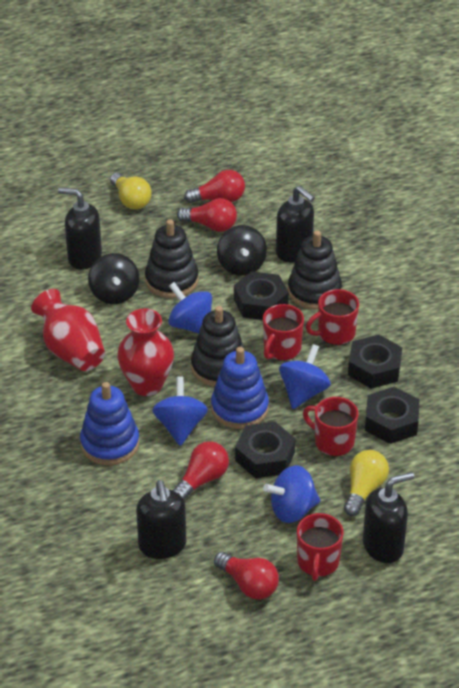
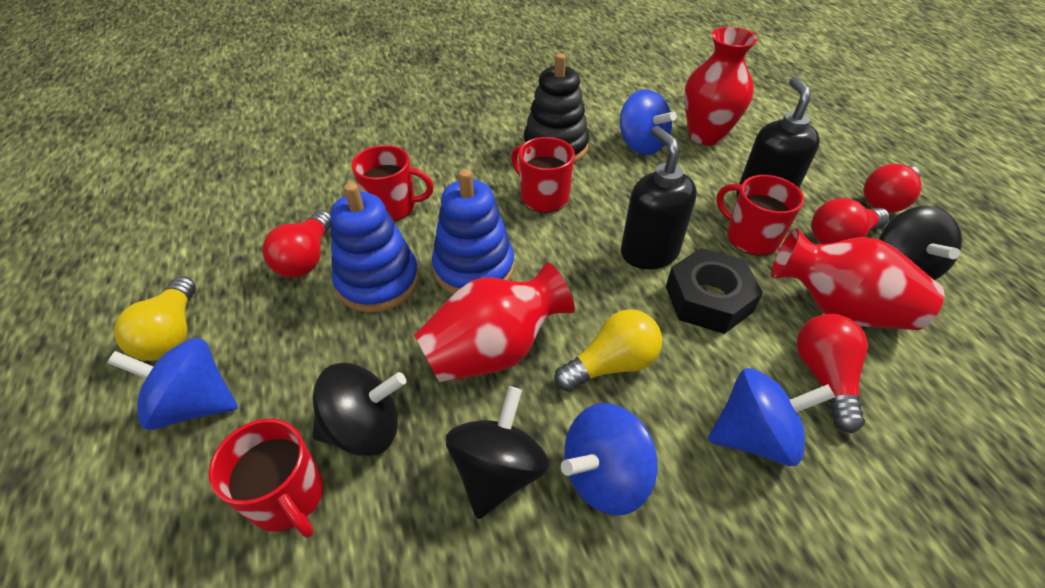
black nut: 4 -> 1
black soap dispenser: 4 -> 2
black spinning top: 2 -> 3
black stacking toy: 3 -> 1
red vase: 2 -> 3

